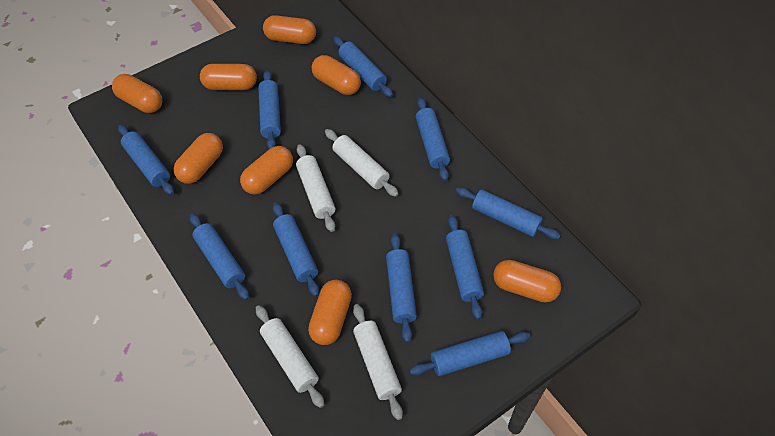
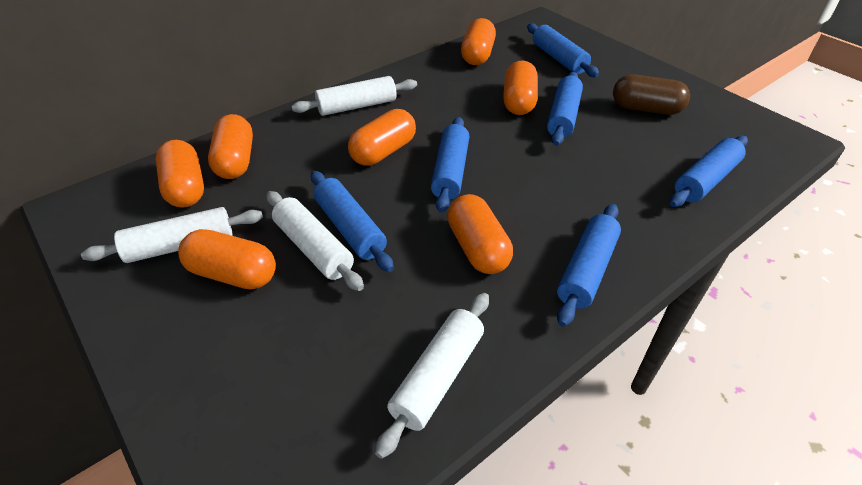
blue rolling pin: 10 -> 6
brown capsule: 0 -> 1
orange capsule: 8 -> 7

